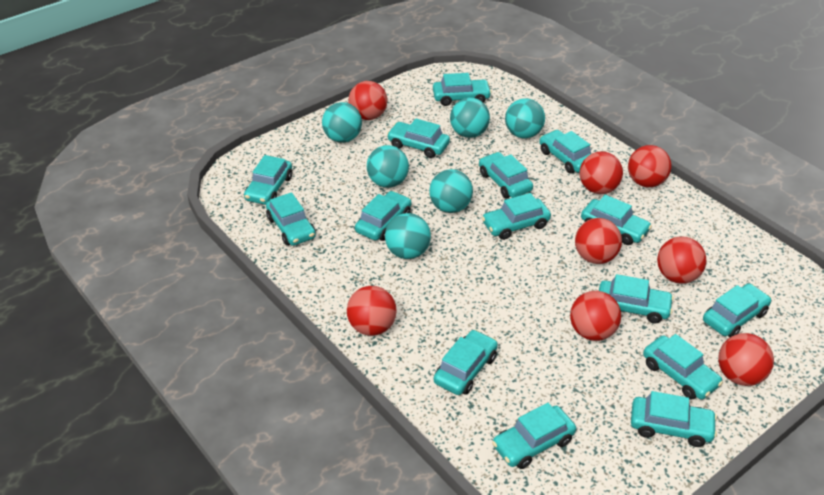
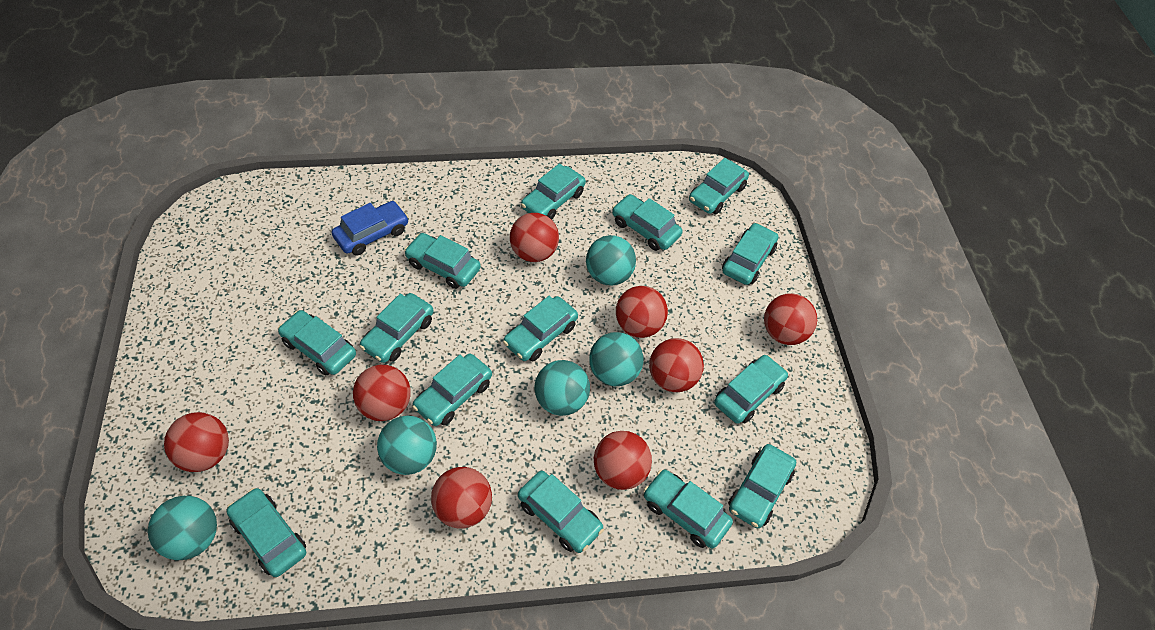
blue car: 0 -> 1
turquoise ball: 6 -> 5
turquoise car: 15 -> 14

